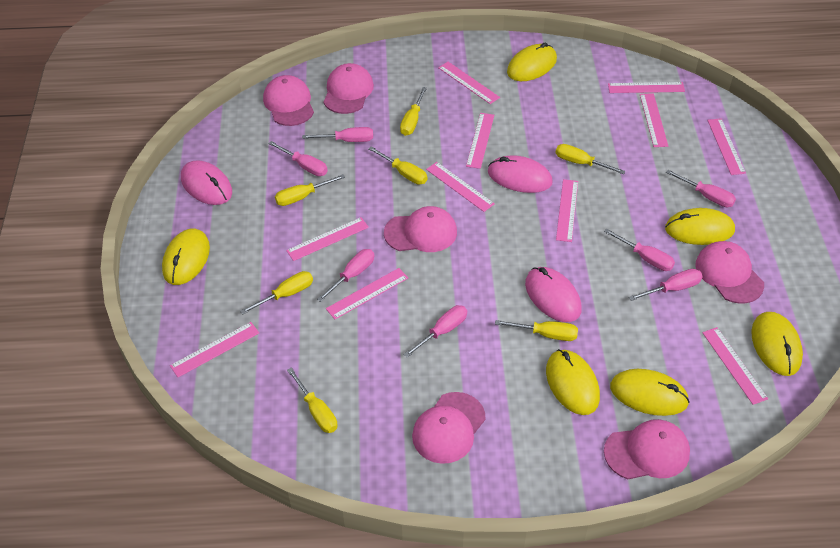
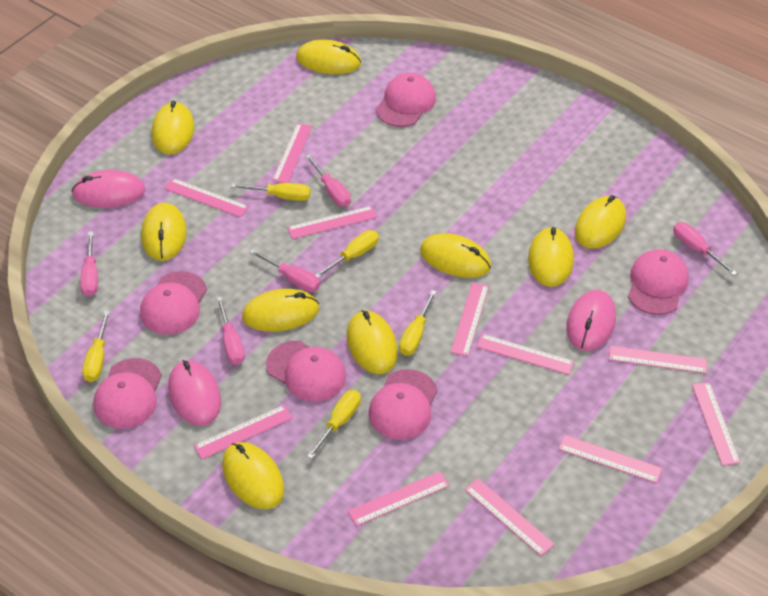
pink screwdriver: 7 -> 5
yellow mouse: 6 -> 9
yellow screwdriver: 7 -> 5

